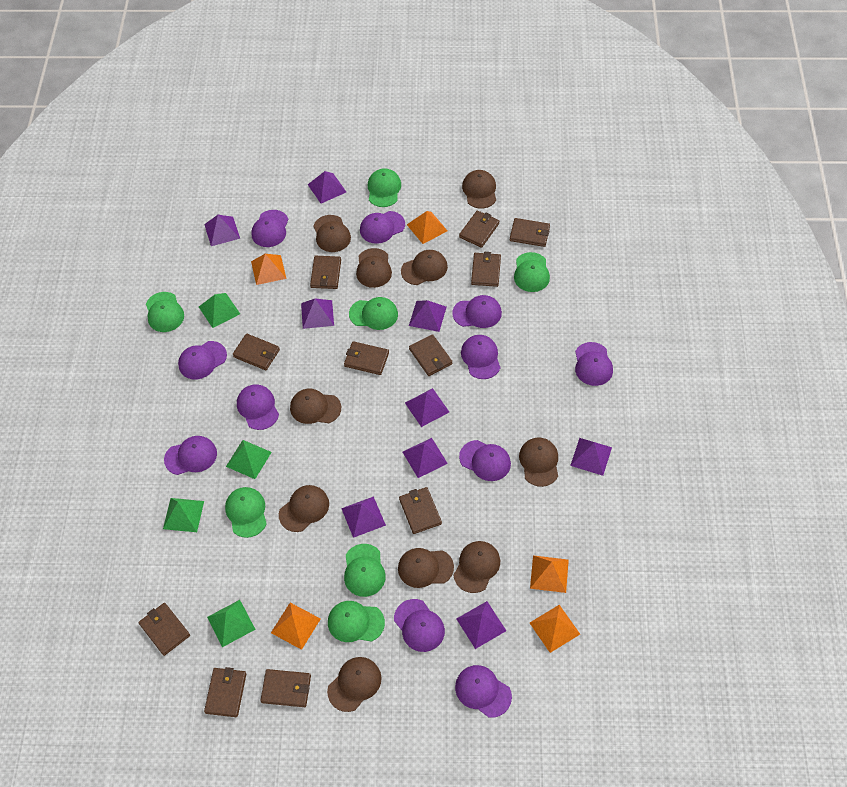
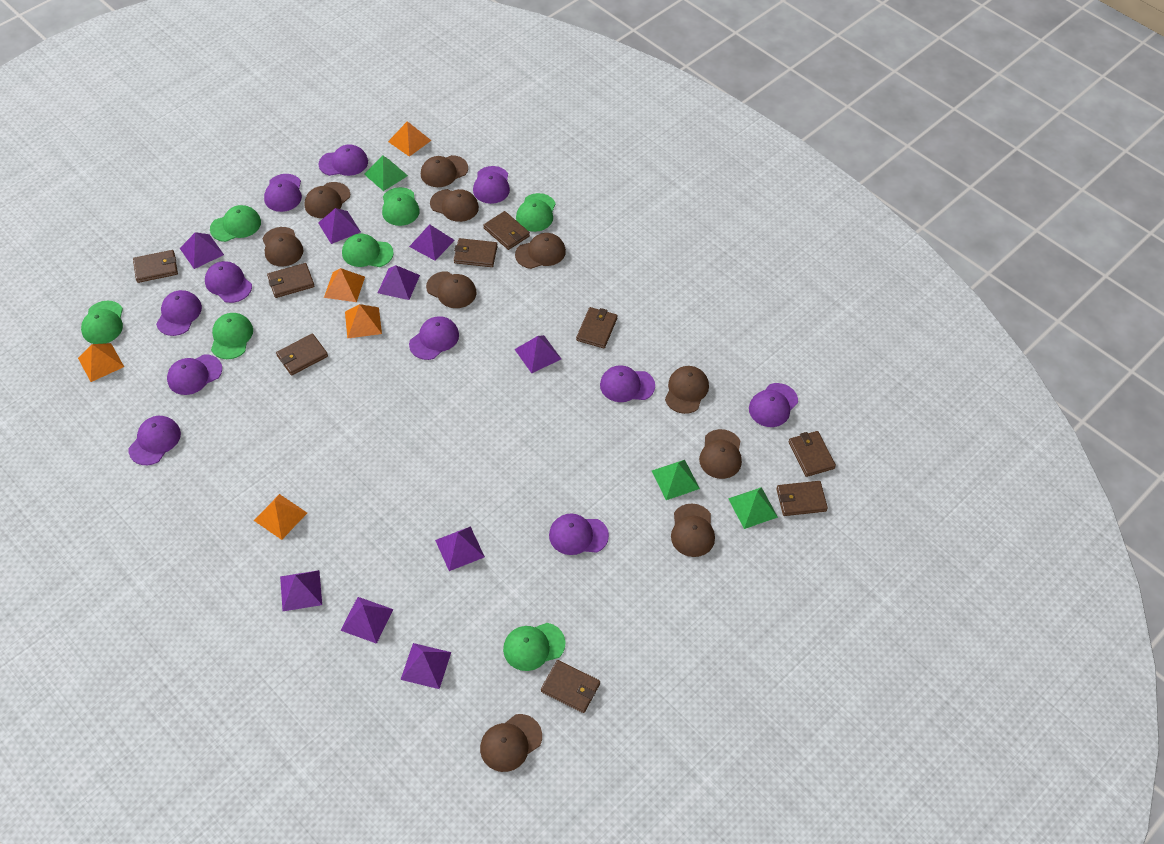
brown wallet: 11 -> 9
green pyramid: 4 -> 3

